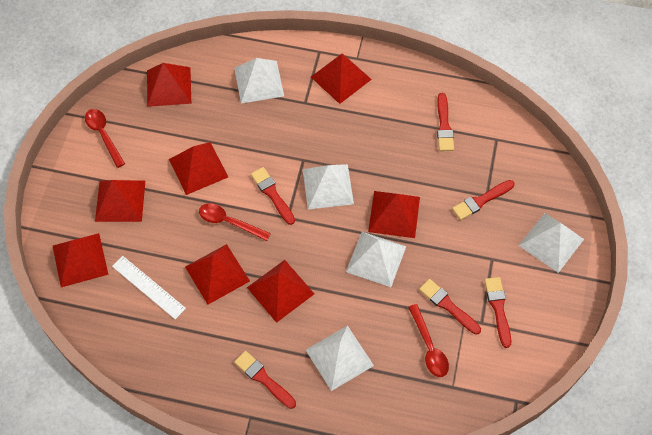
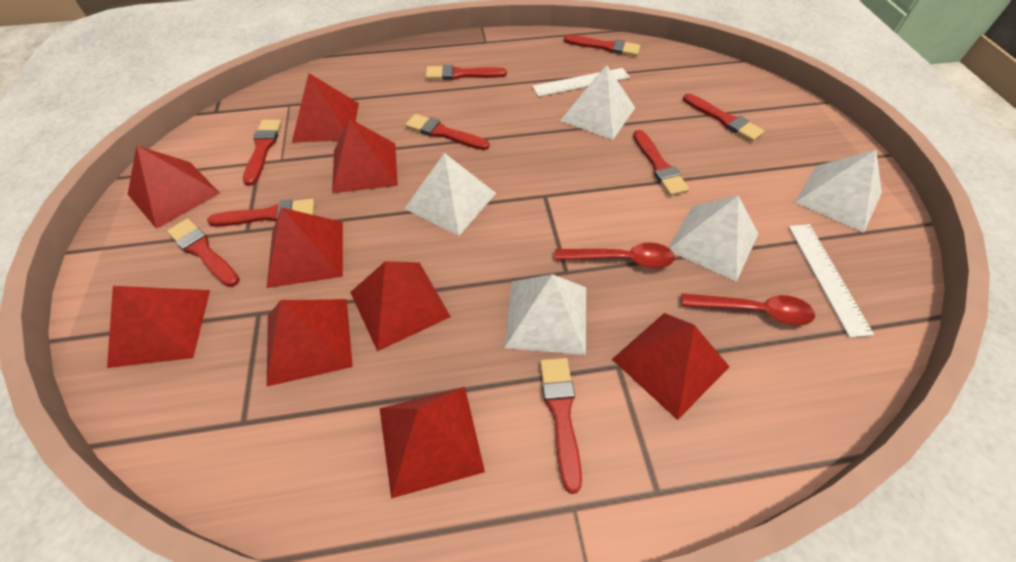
red brush: 6 -> 9
red pyramid: 8 -> 9
red spoon: 3 -> 2
white ruler: 1 -> 2

